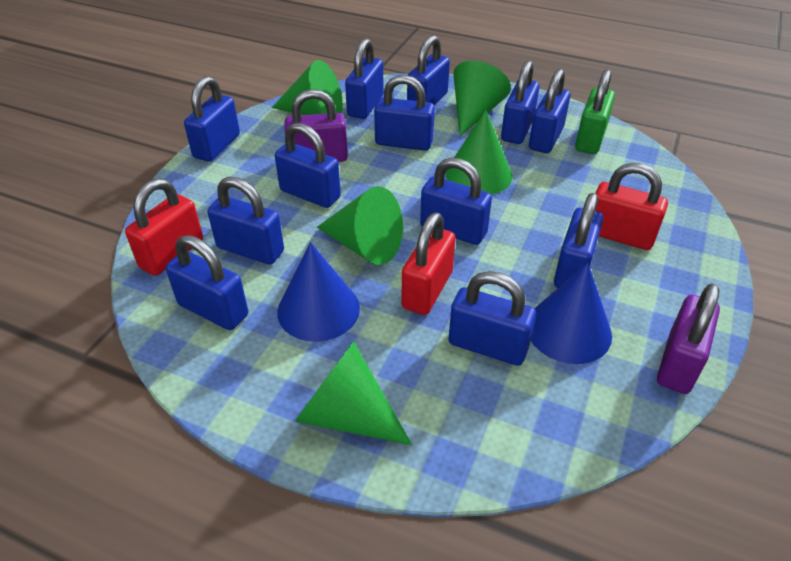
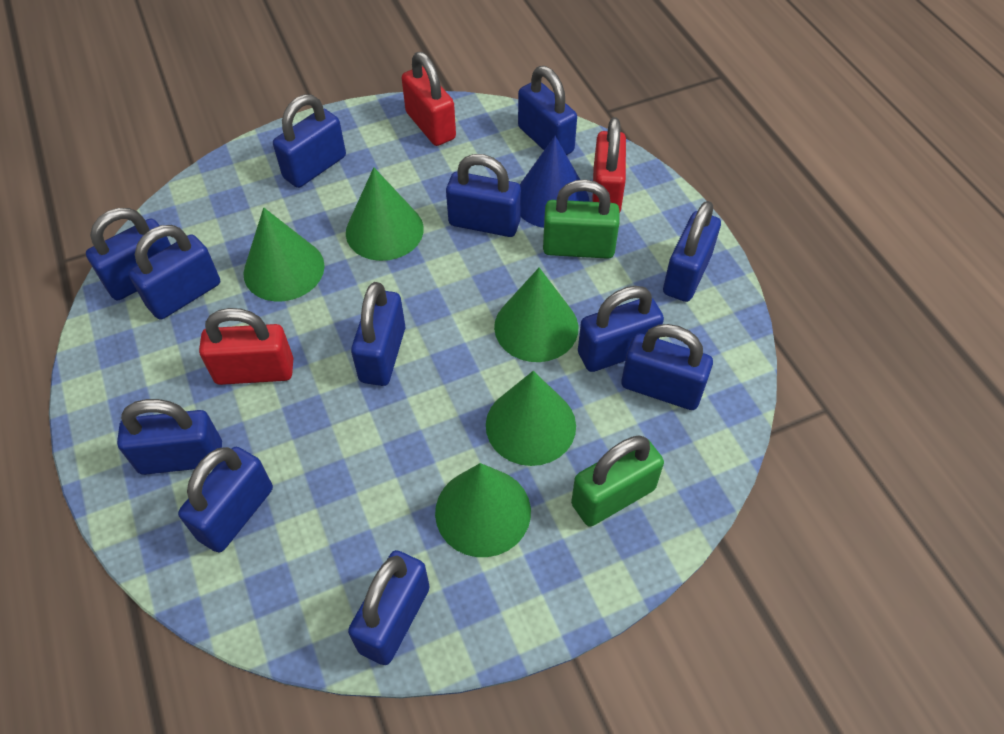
blue cone: 2 -> 1
green padlock: 1 -> 2
purple padlock: 2 -> 0

